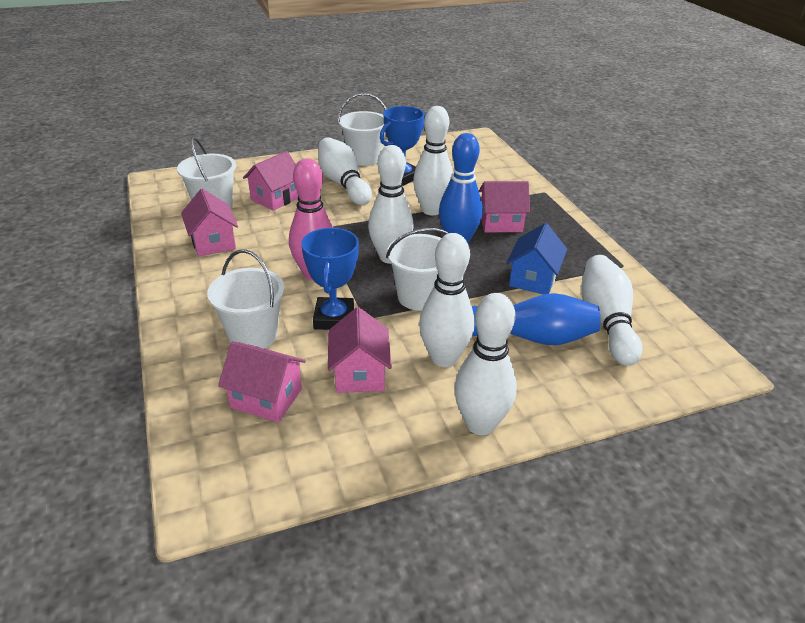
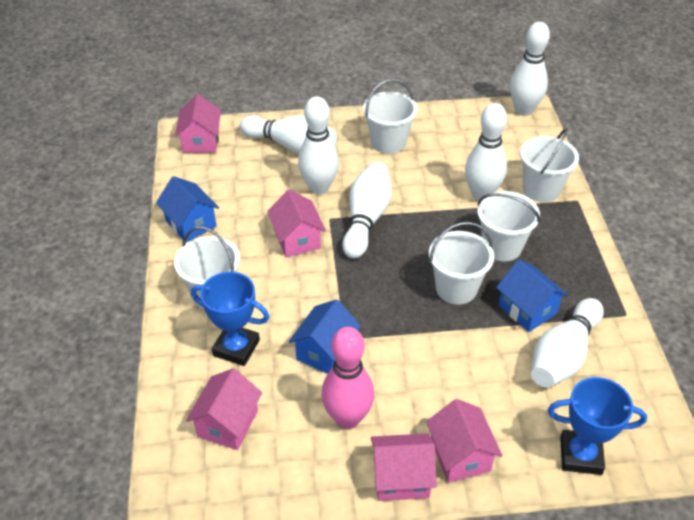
blue bowling pin: 2 -> 0
blue house: 1 -> 3
white bucket: 4 -> 5

